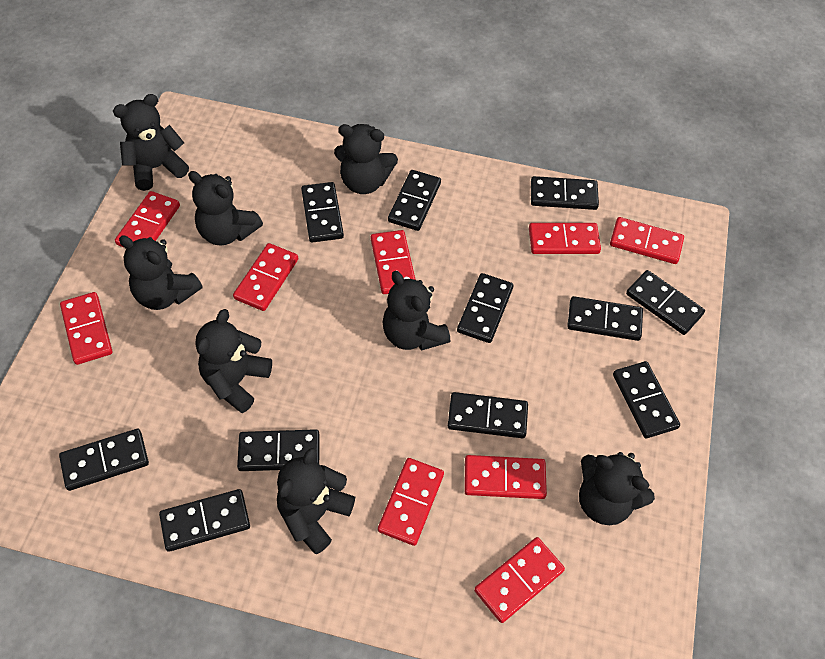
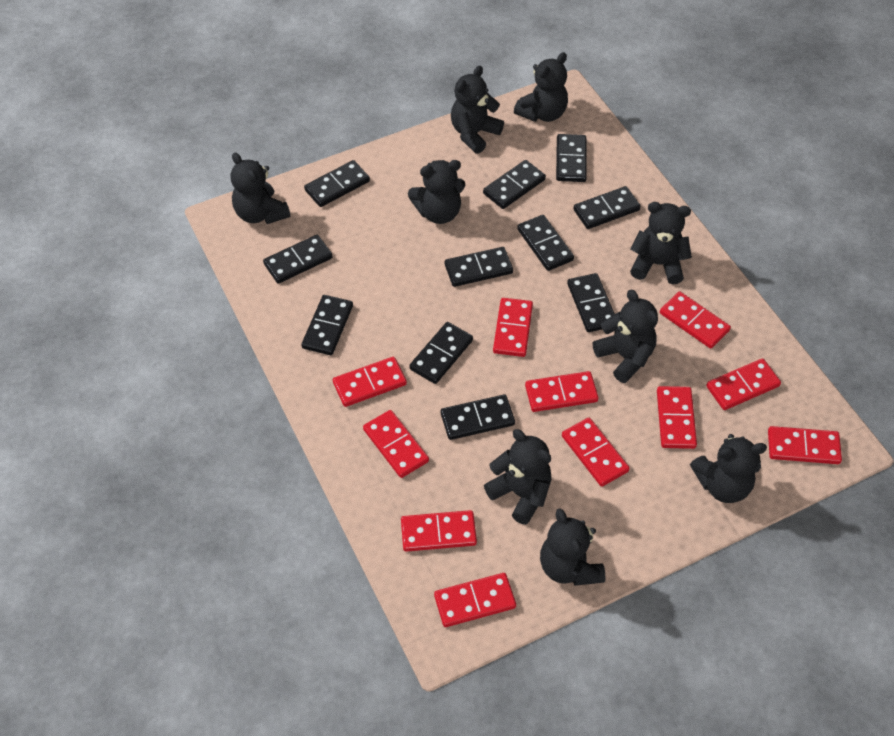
black teddy bear: 8 -> 9
red domino: 9 -> 11

